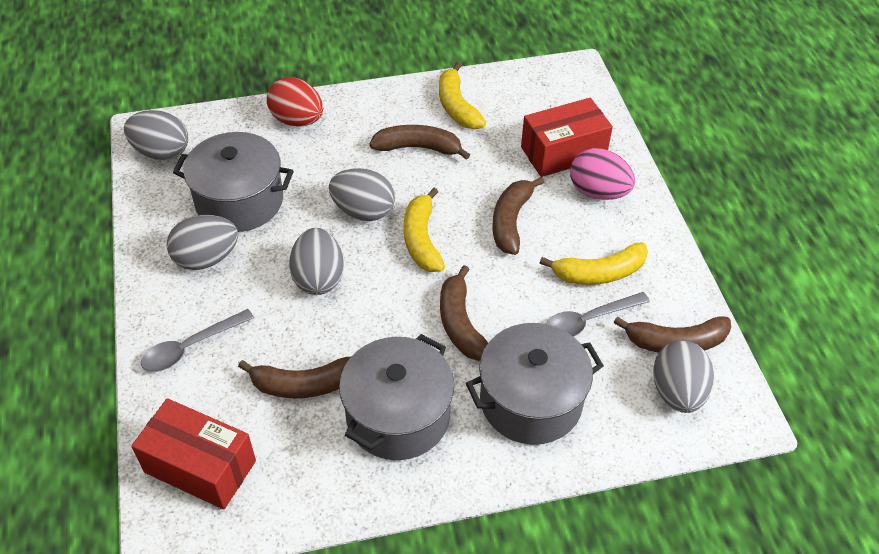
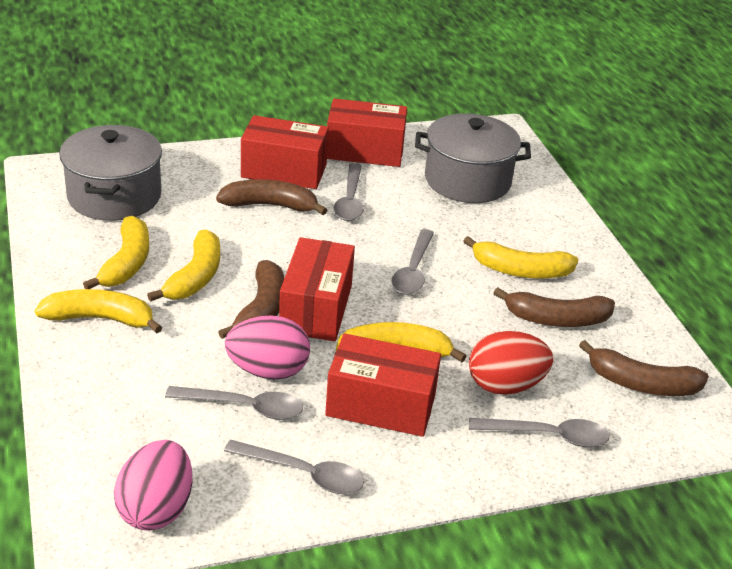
brown banana: 5 -> 4
grey egg: 5 -> 0
grey pot: 3 -> 2
grey spoon: 2 -> 5
pink egg: 1 -> 2
red box: 2 -> 4
yellow banana: 3 -> 5

